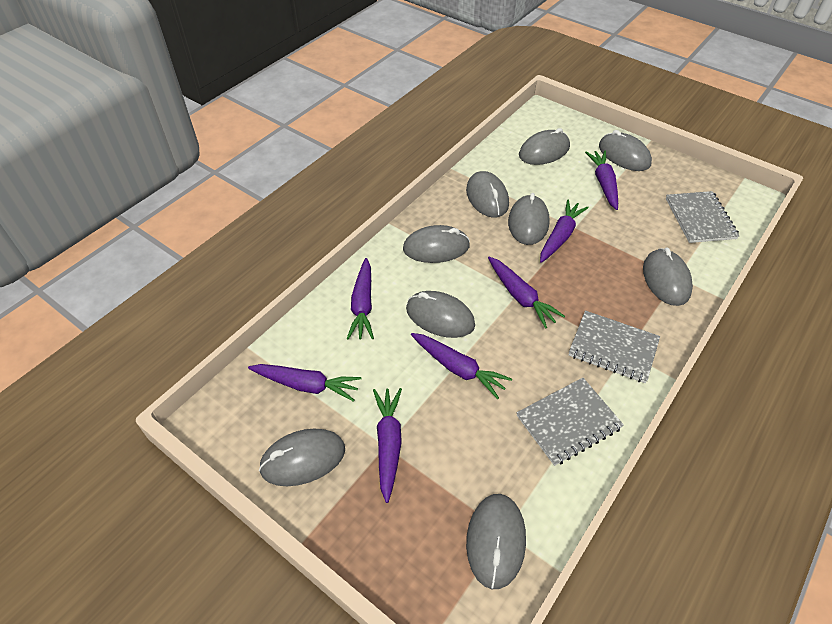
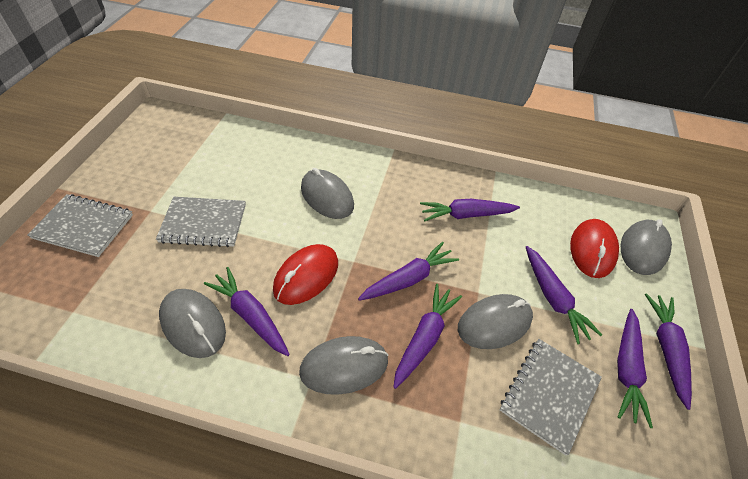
grey mouse: 9 -> 5
red mouse: 0 -> 2

